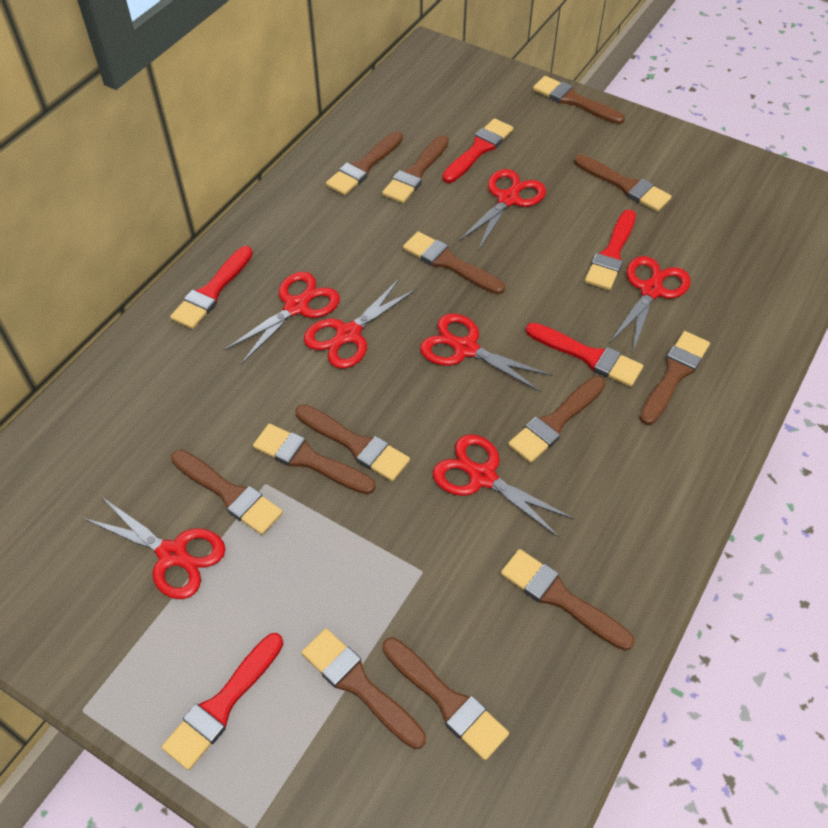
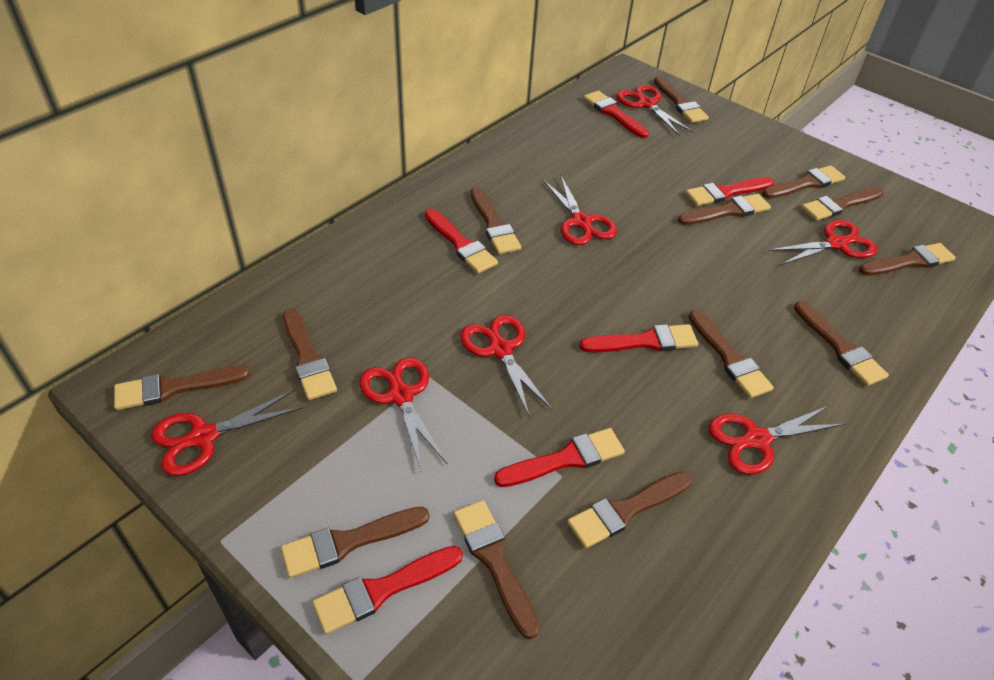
red brush: 5 -> 6

